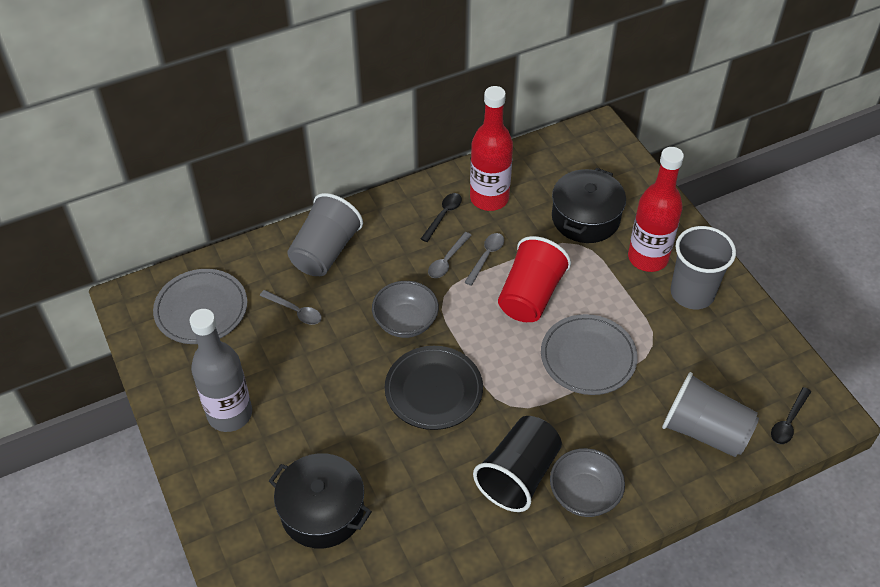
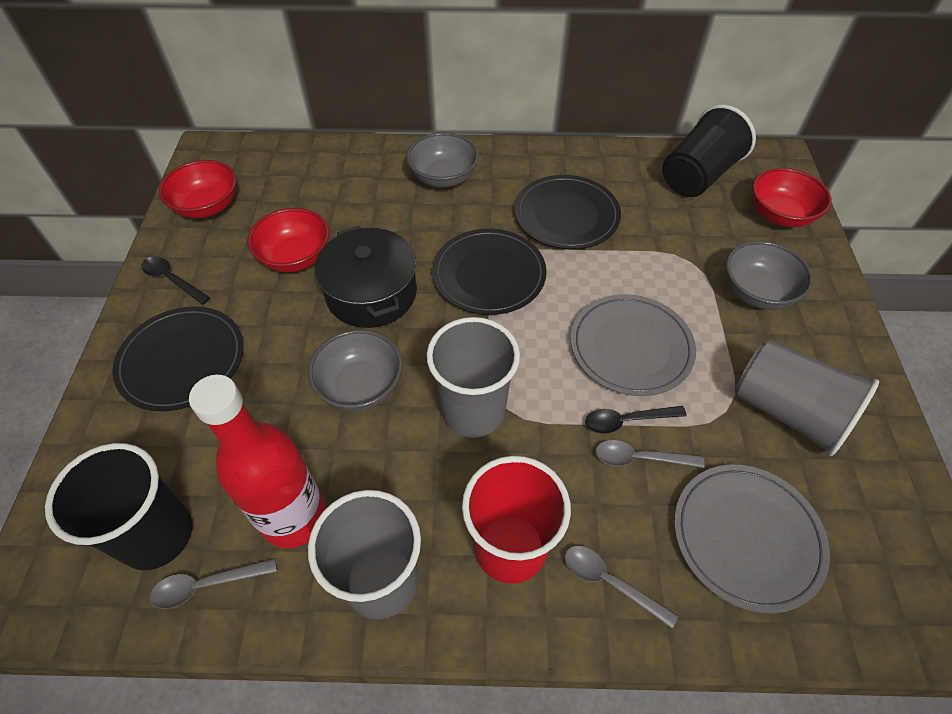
black cup: 1 -> 2
black plate: 1 -> 3
black pot: 2 -> 1
grey bottle: 1 -> 0
grey bowl: 2 -> 3
red bottle: 2 -> 1
red bowl: 0 -> 3

